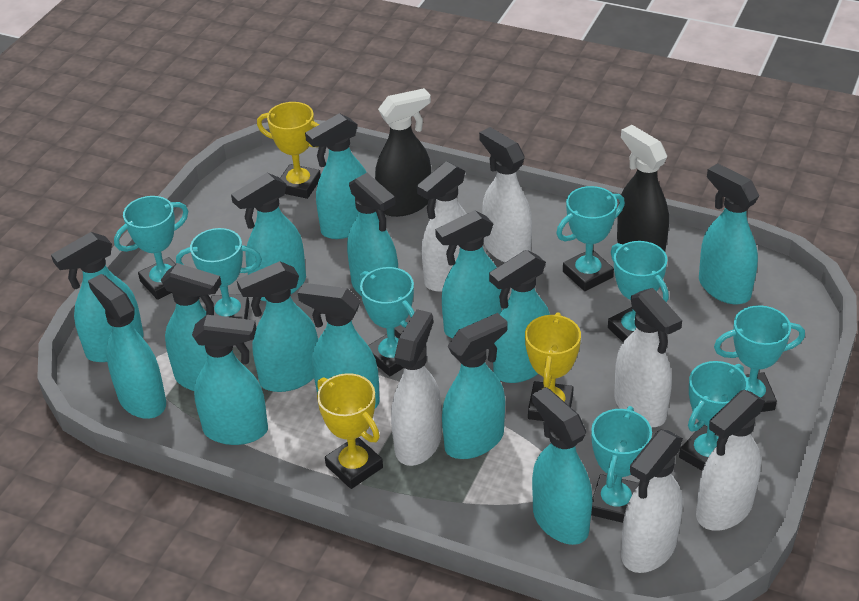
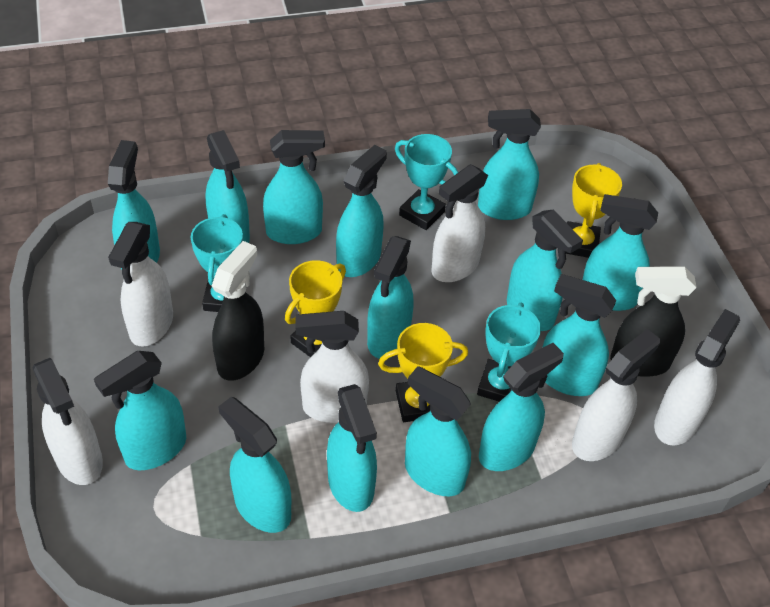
turquoise trophy: 8 -> 3

